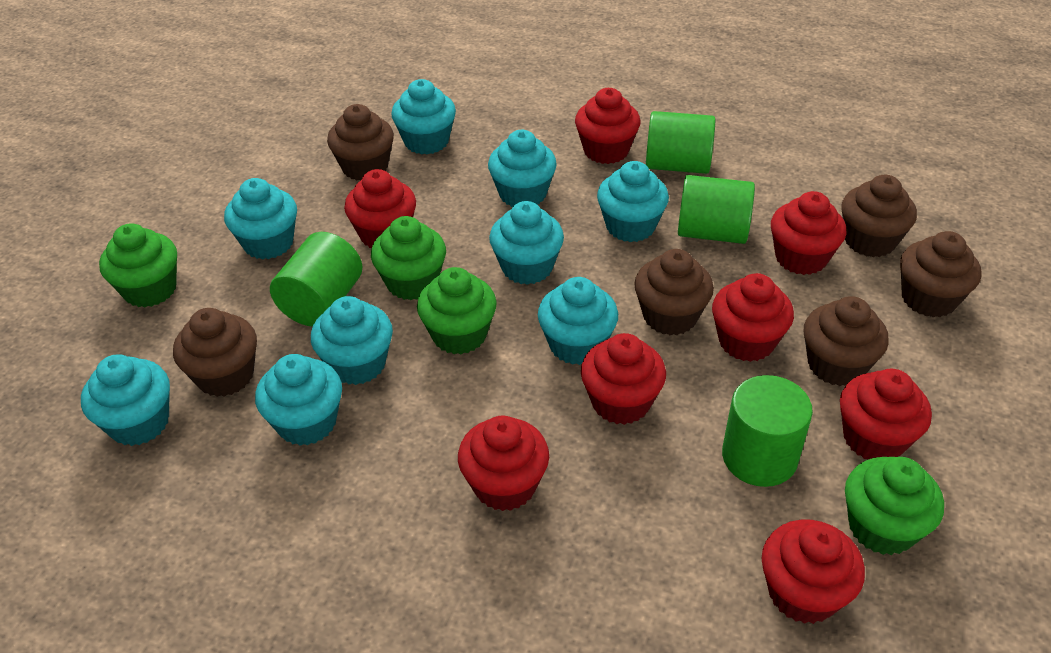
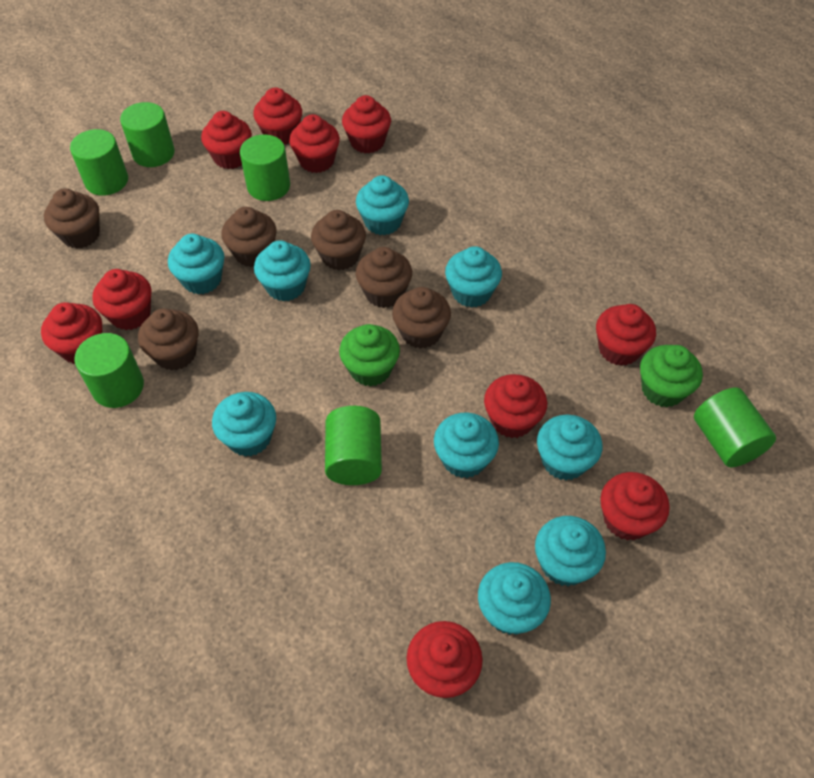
green cupcake: 4 -> 2
green cylinder: 4 -> 6
red cupcake: 8 -> 10

